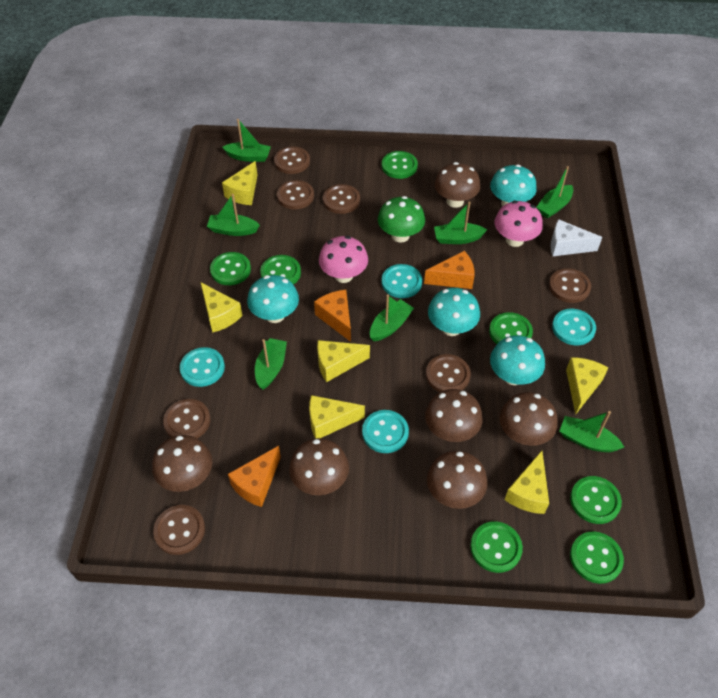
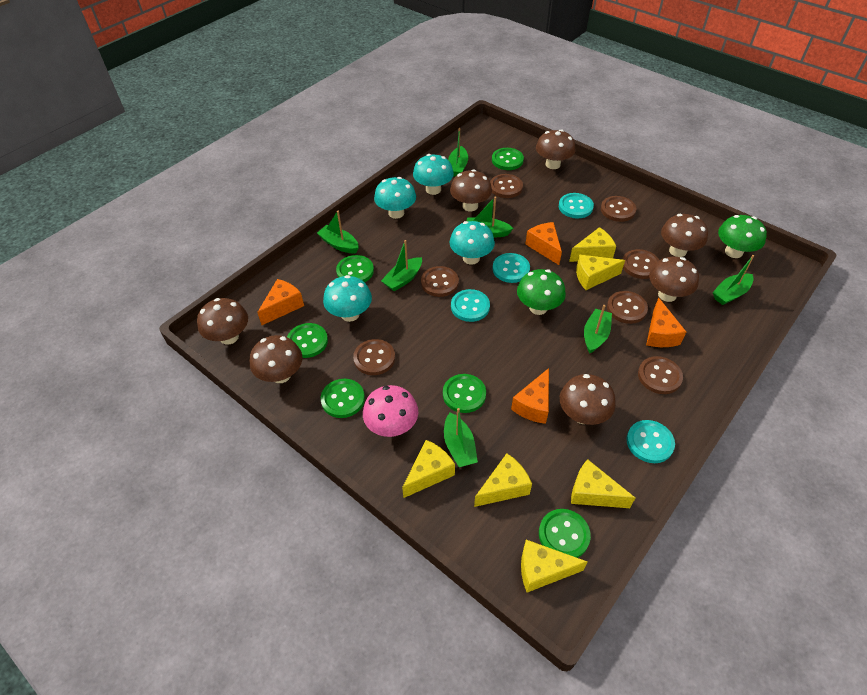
brown mushroom: 6 -> 7
green button: 7 -> 6
green mushroom: 1 -> 2
orange cheese: 3 -> 4
pink mushroom: 2 -> 1
white cheese: 1 -> 0

